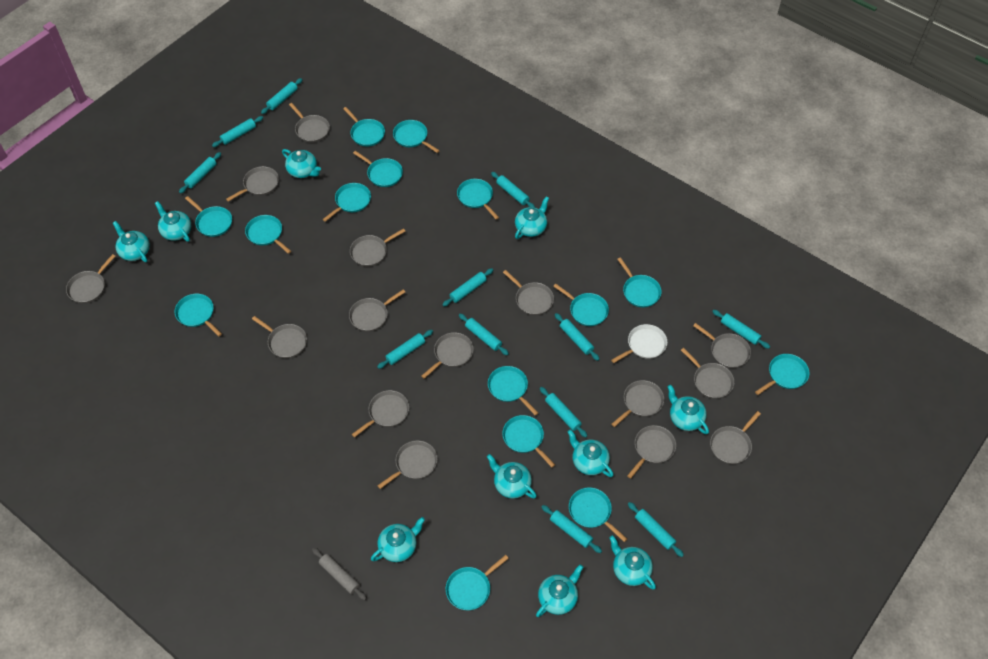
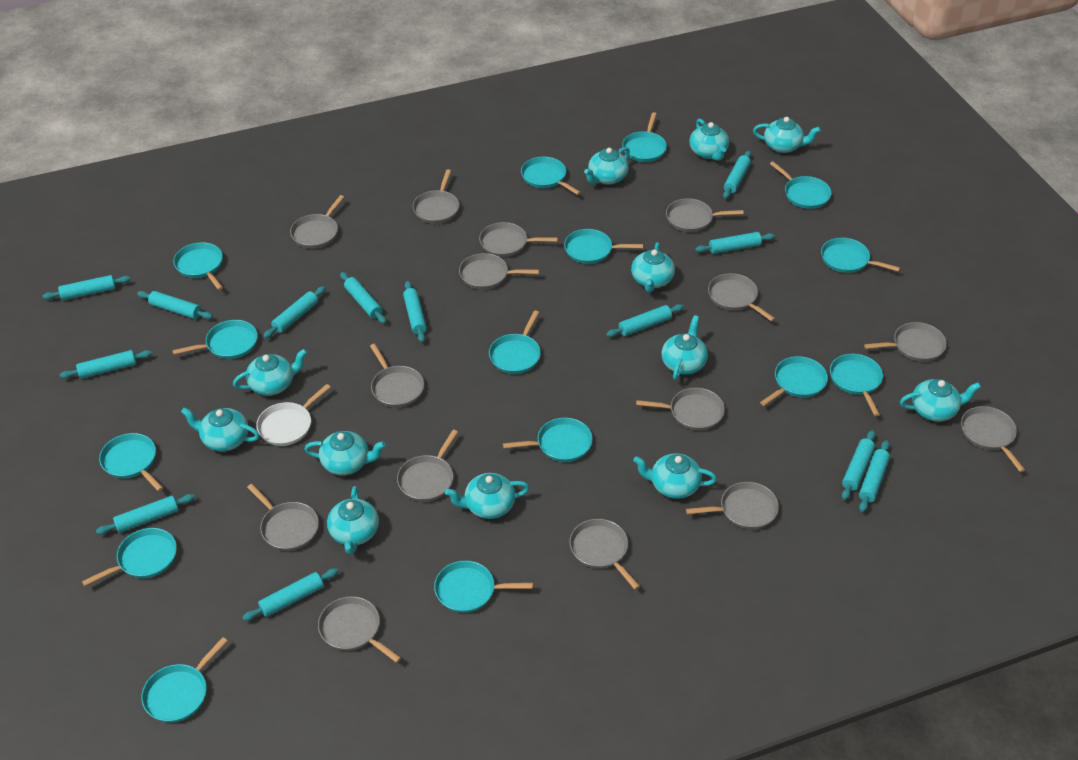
grey rolling pin: 1 -> 0
turquoise rolling pin: 12 -> 13
turquoise teapot: 10 -> 12

